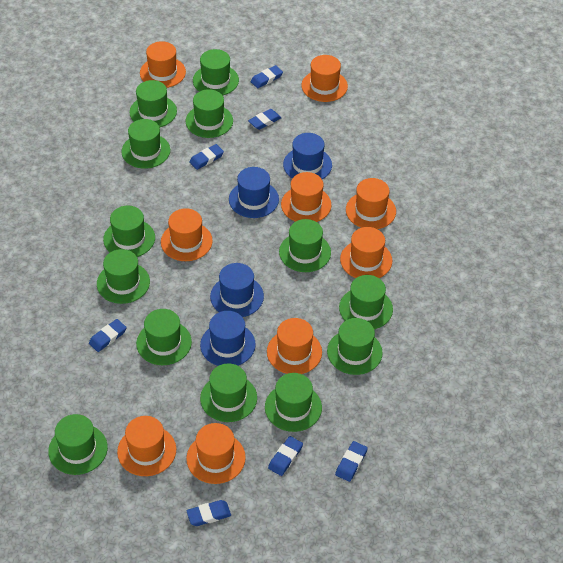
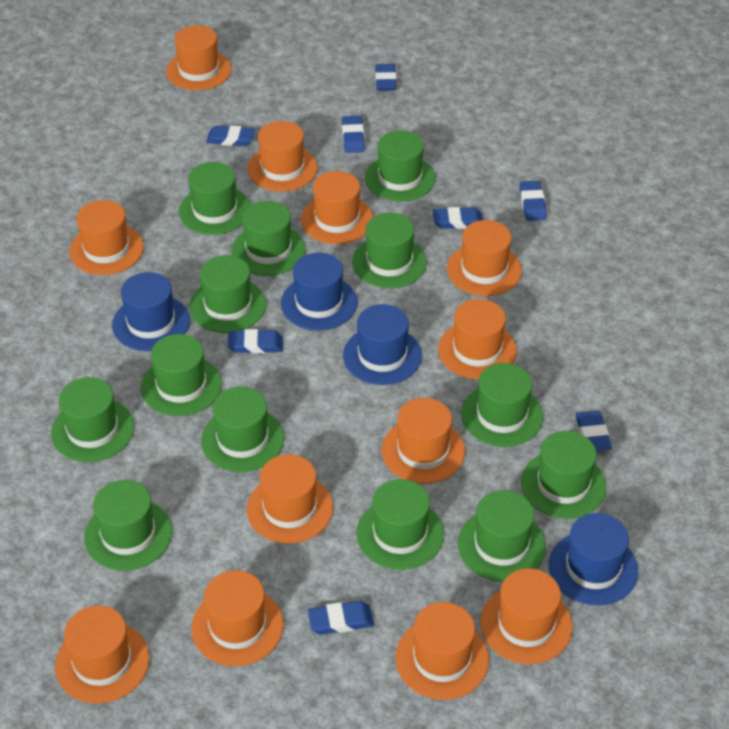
blue eraser: 7 -> 8
orange hat: 9 -> 12

